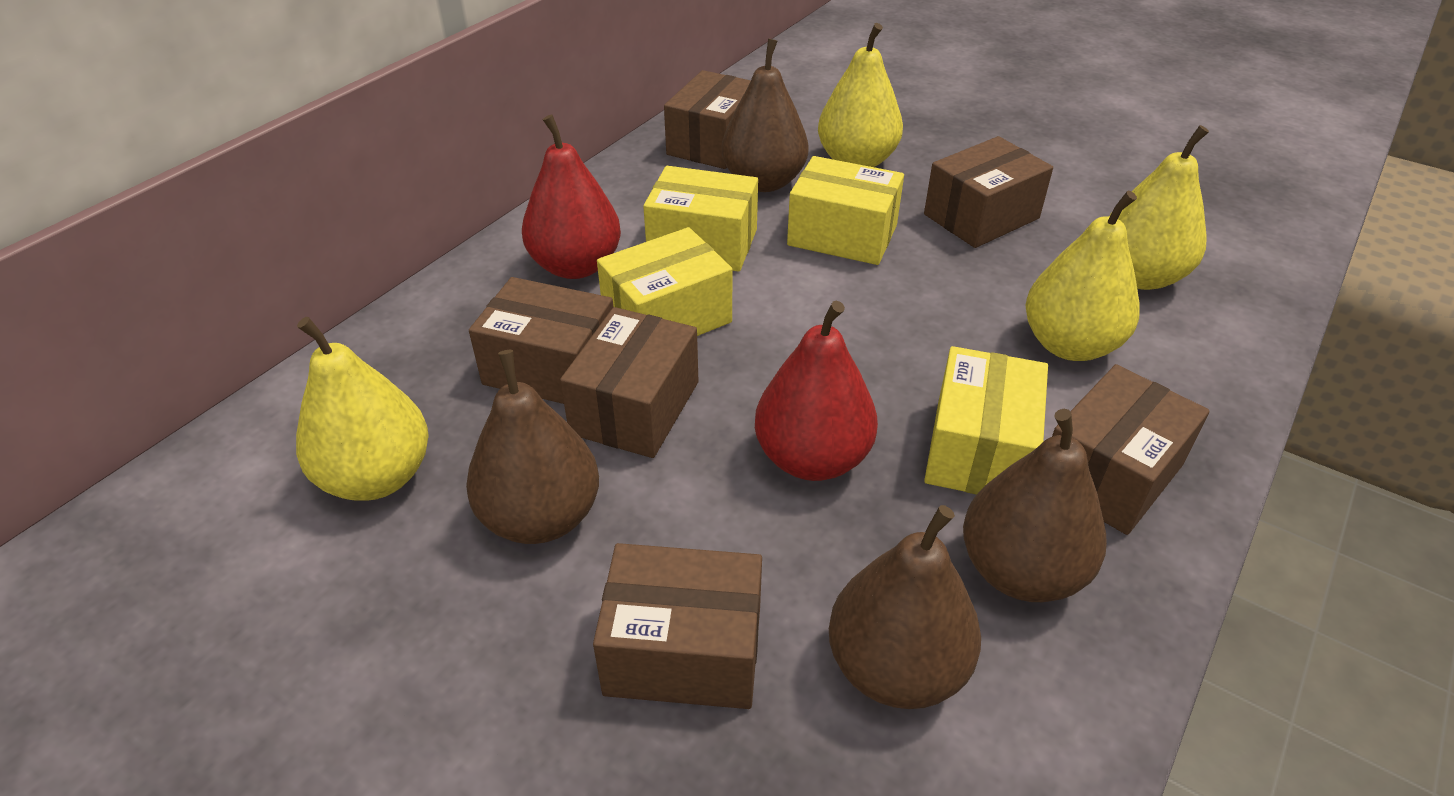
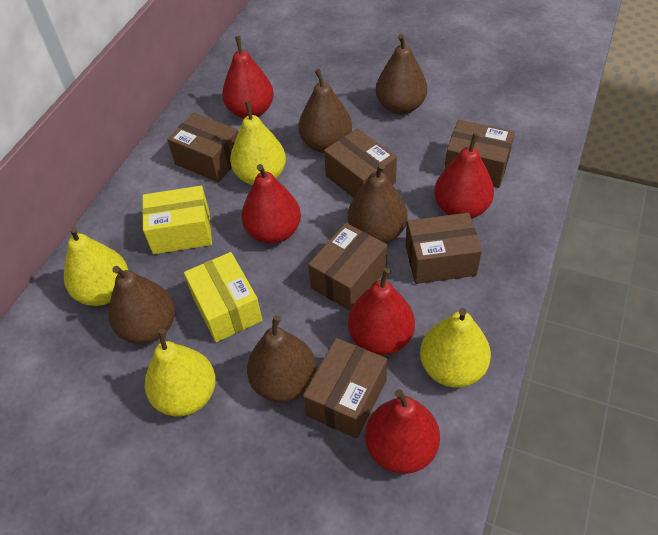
brown pear: 4 -> 5
red pear: 2 -> 5
yellow box: 4 -> 2

